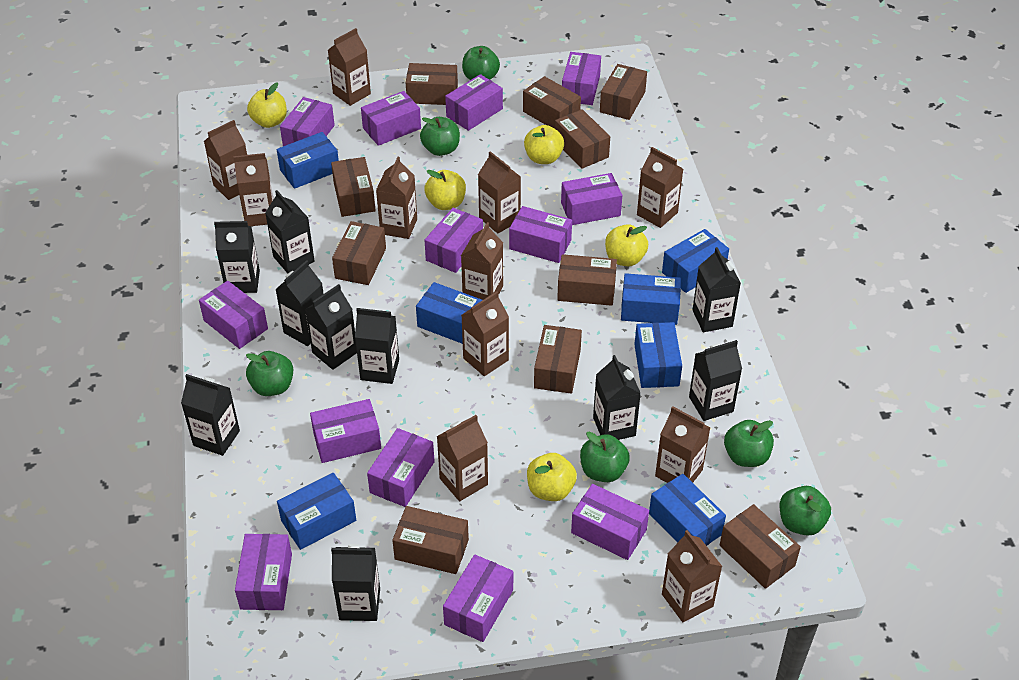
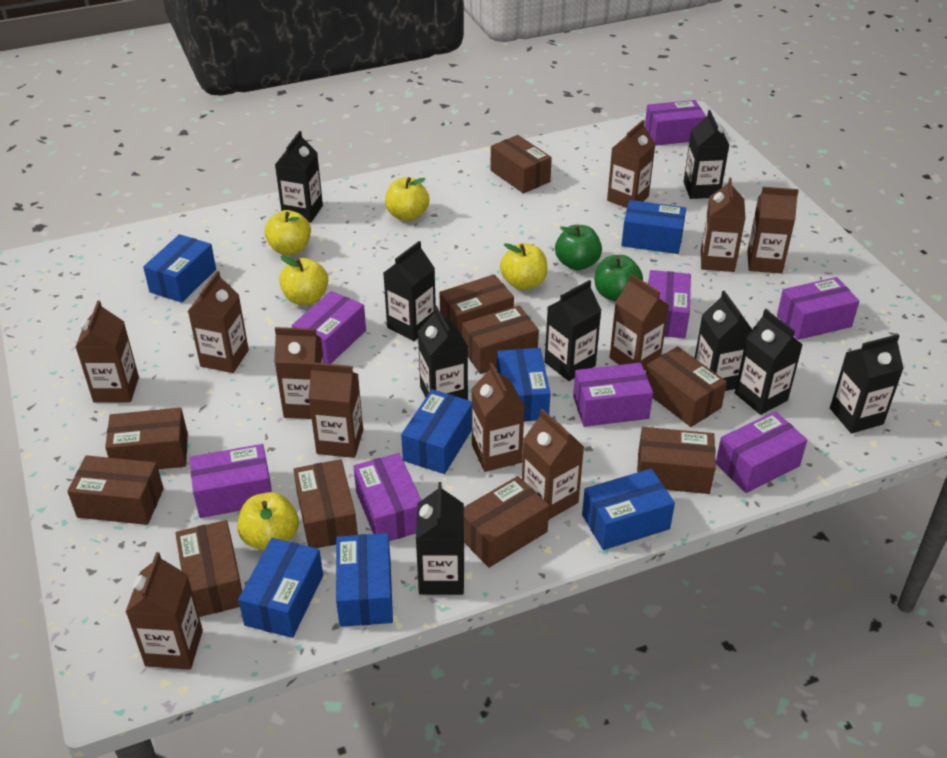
black carton: 10 -> 9
green apple: 6 -> 2
purple box: 13 -> 8

